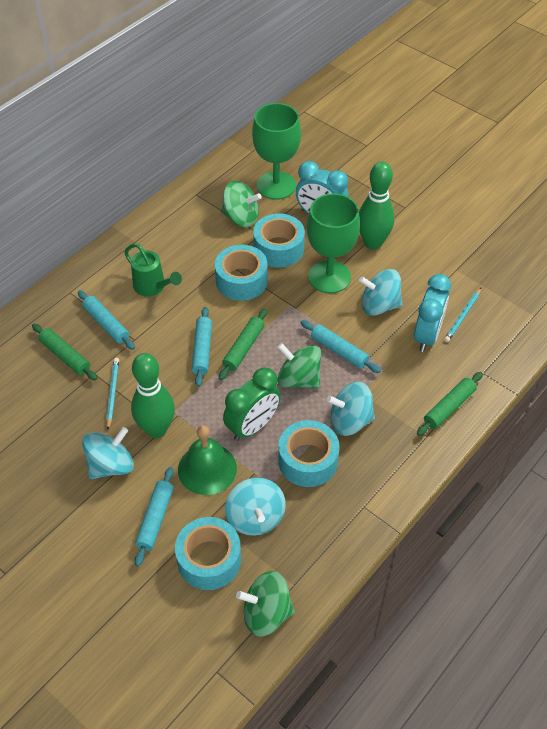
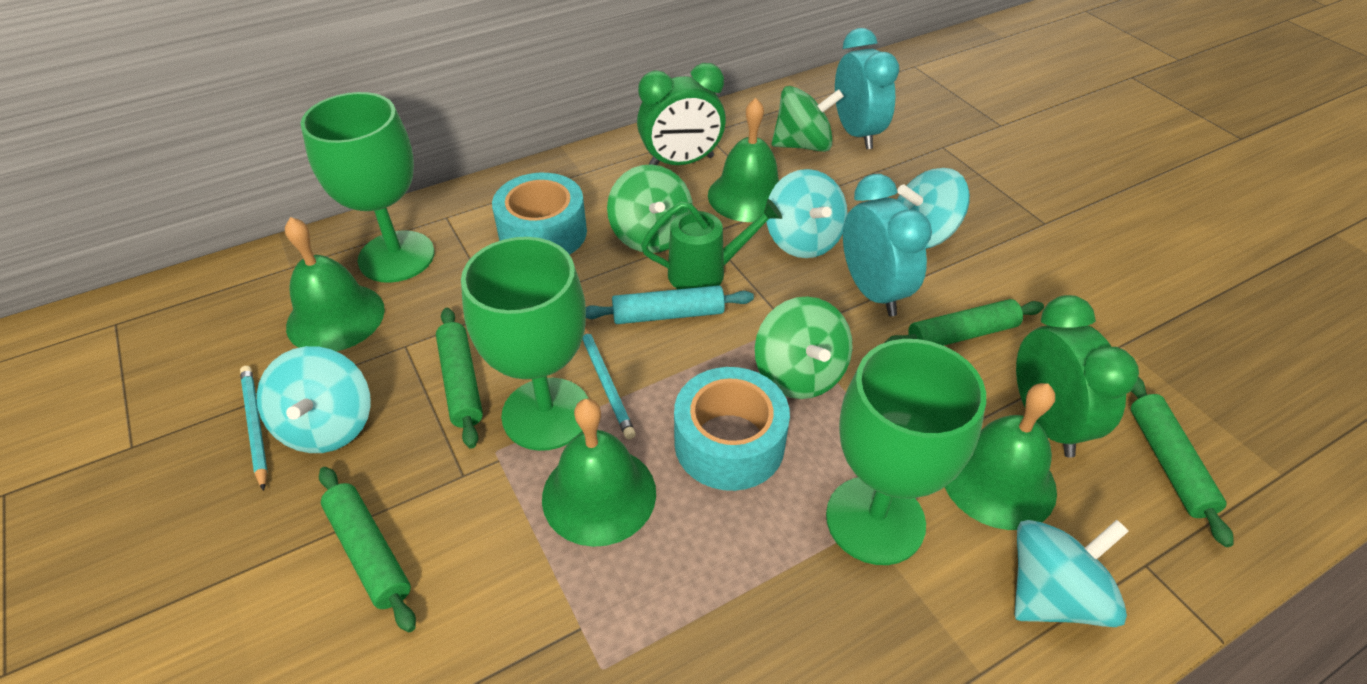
green bell: 1 -> 4
green bowling pin: 2 -> 0
green clock: 1 -> 2
green goblet: 2 -> 3
green rolling pin: 3 -> 4
turquoise rolling pin: 4 -> 1
turquoise tape: 4 -> 2

